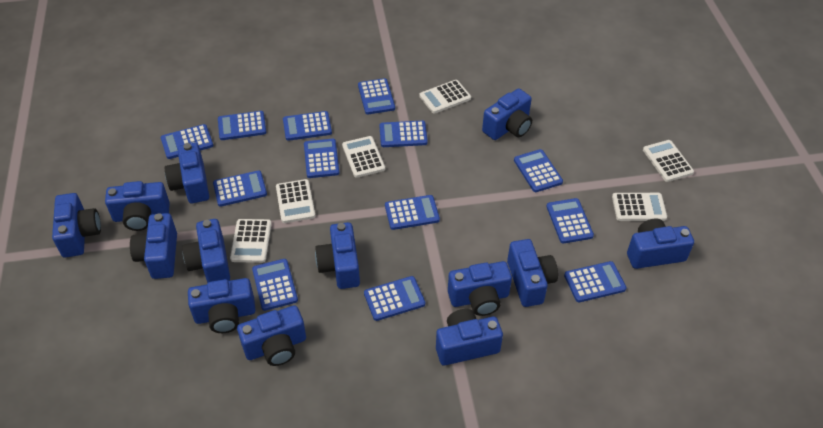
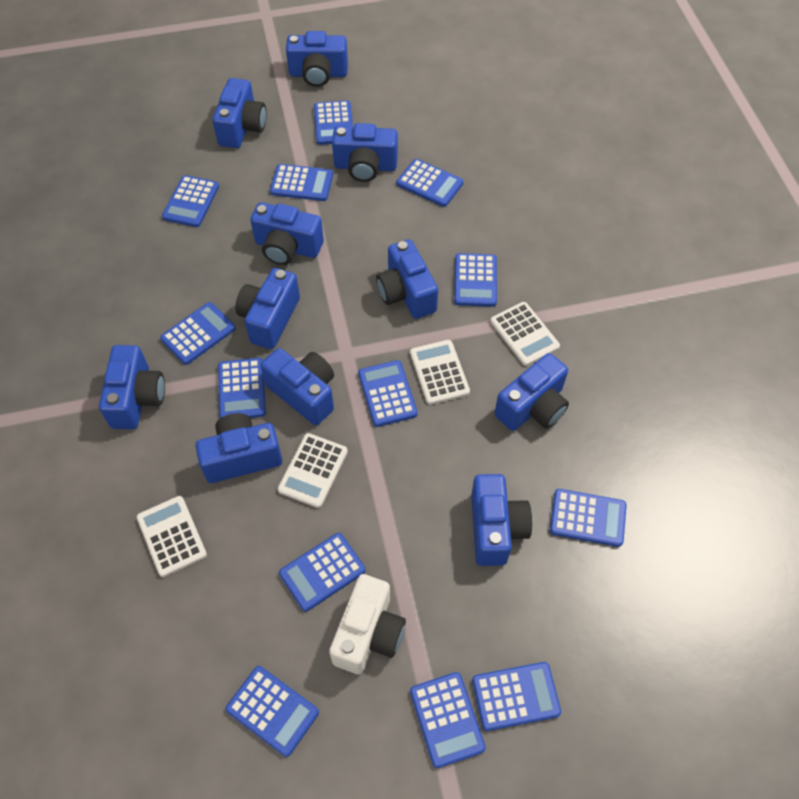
blue camera: 13 -> 11
white calculator: 6 -> 4
white camera: 0 -> 1

